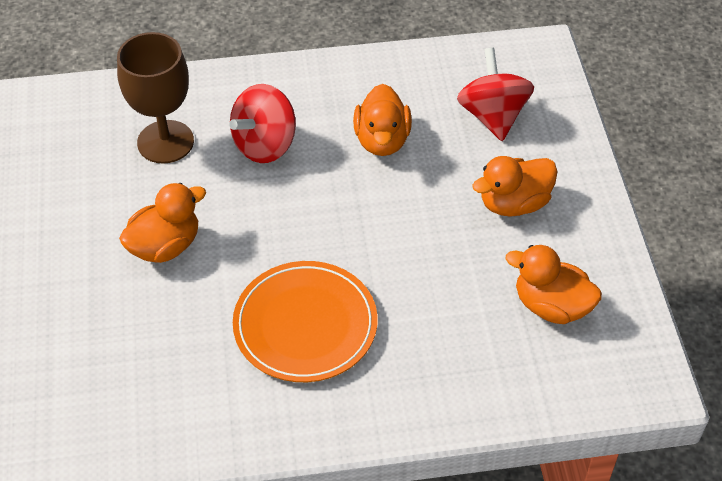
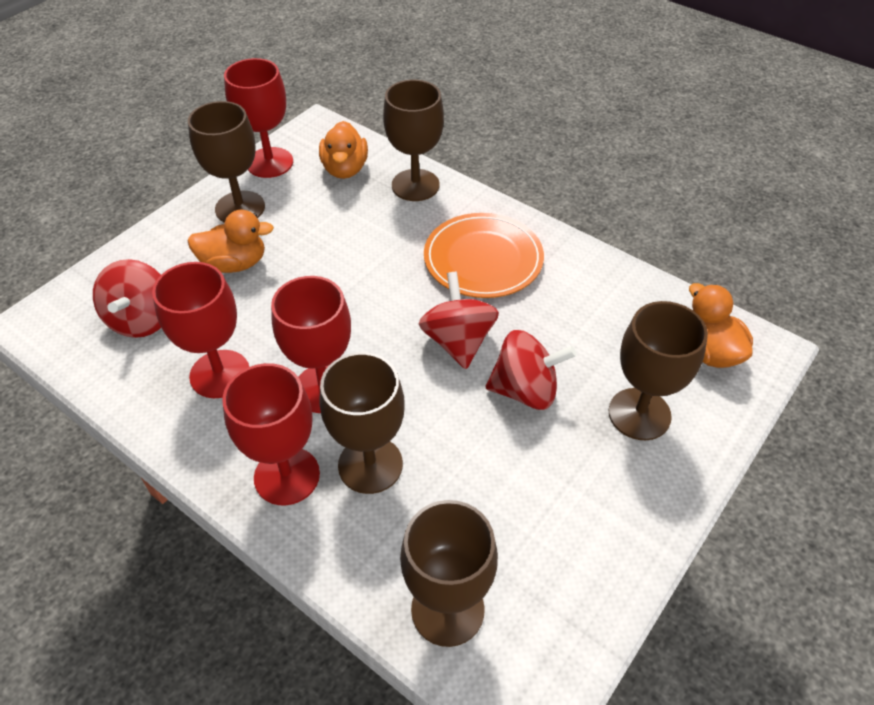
brown goblet: 1 -> 5
orange duck: 4 -> 3
red goblet: 0 -> 4
red spinning top: 2 -> 3

